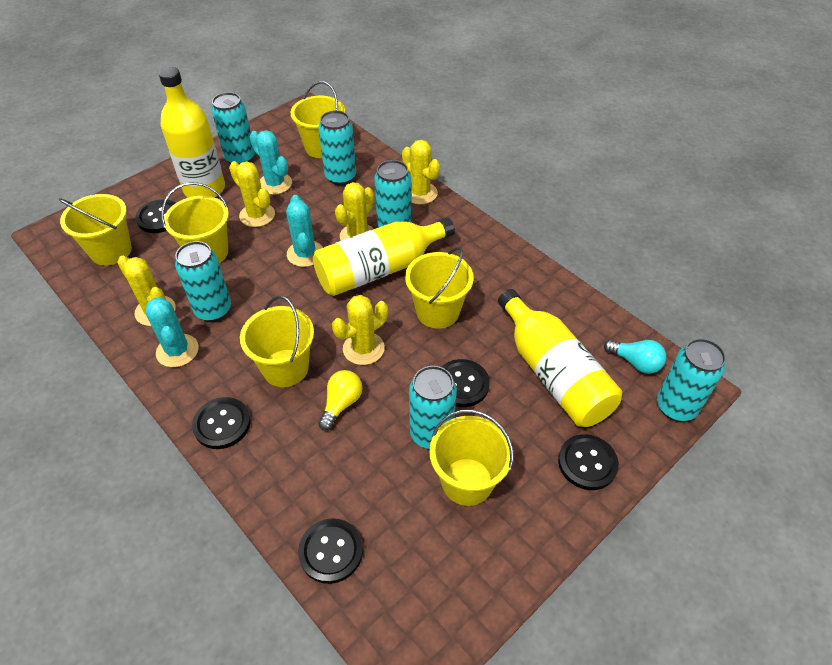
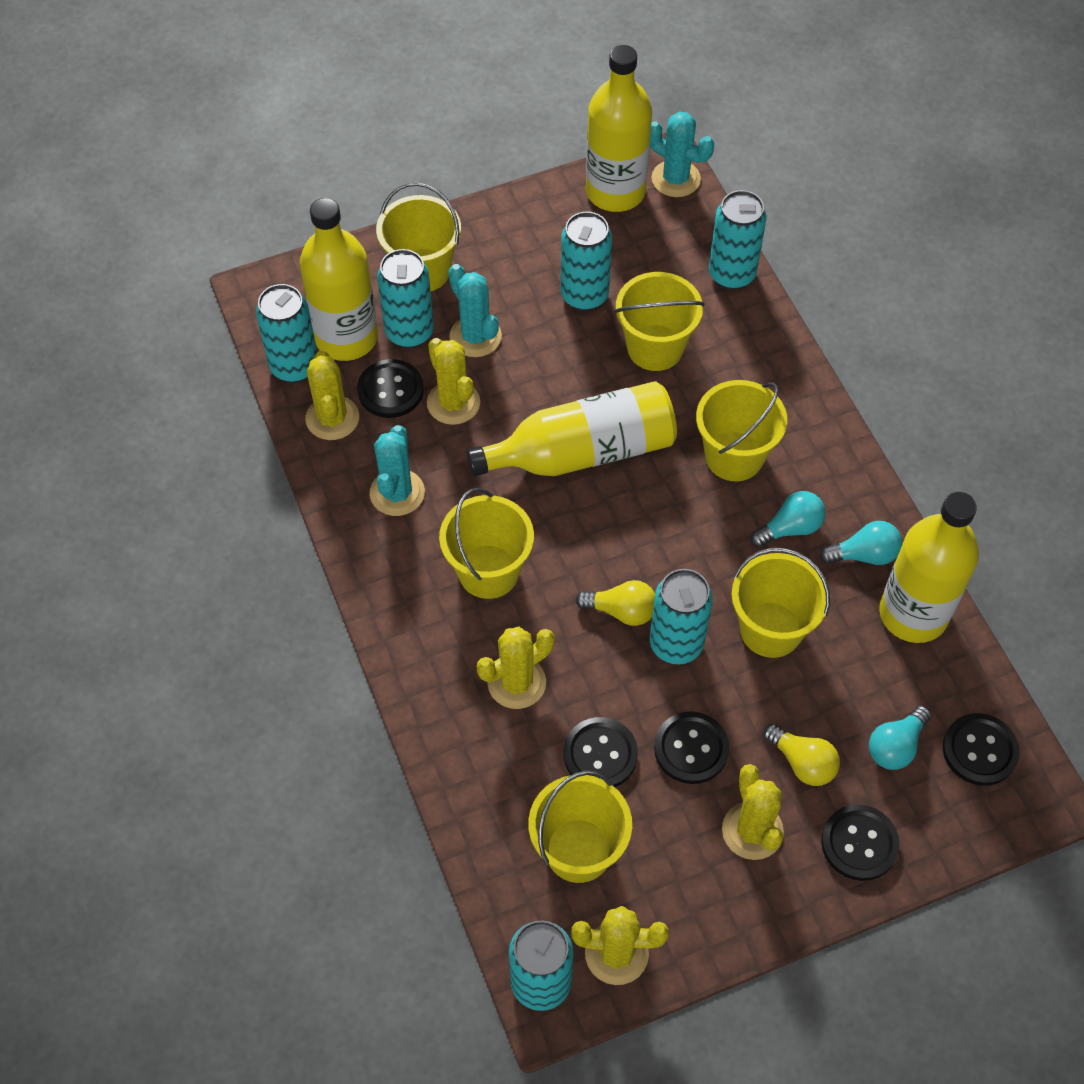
turquoise light bulb: 1 -> 3
yellow bottle: 3 -> 4
yellow light bulb: 1 -> 2

